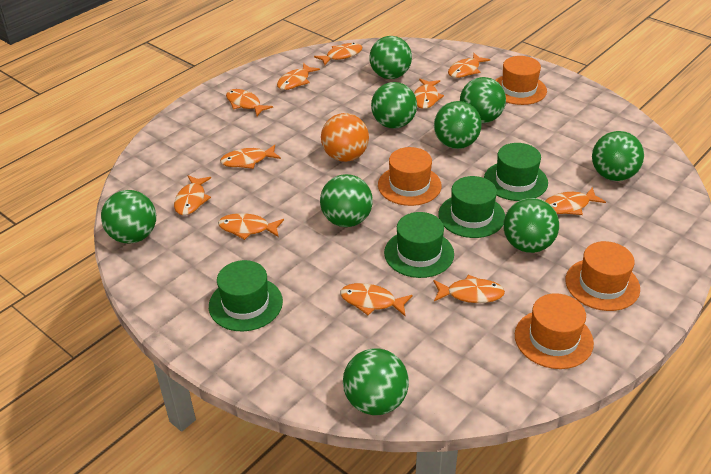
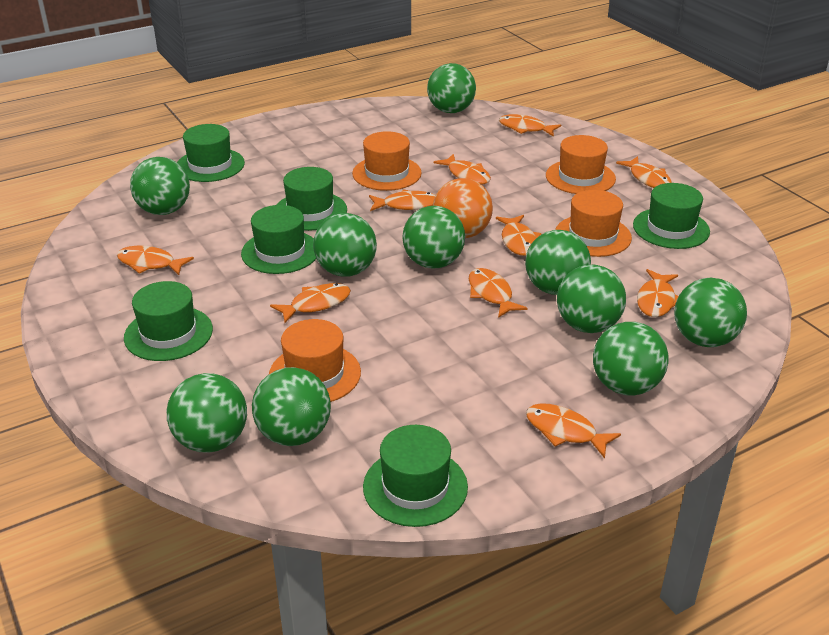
green ball: 9 -> 10
green hat: 4 -> 6
orange fish: 11 -> 10

